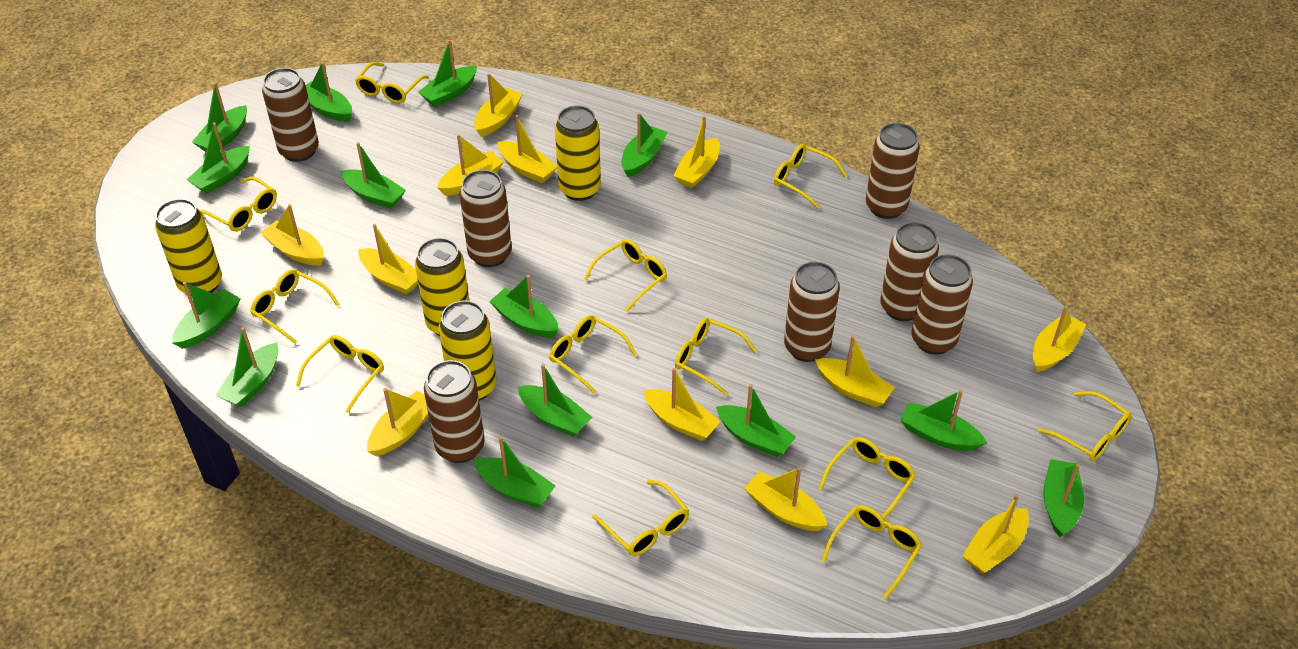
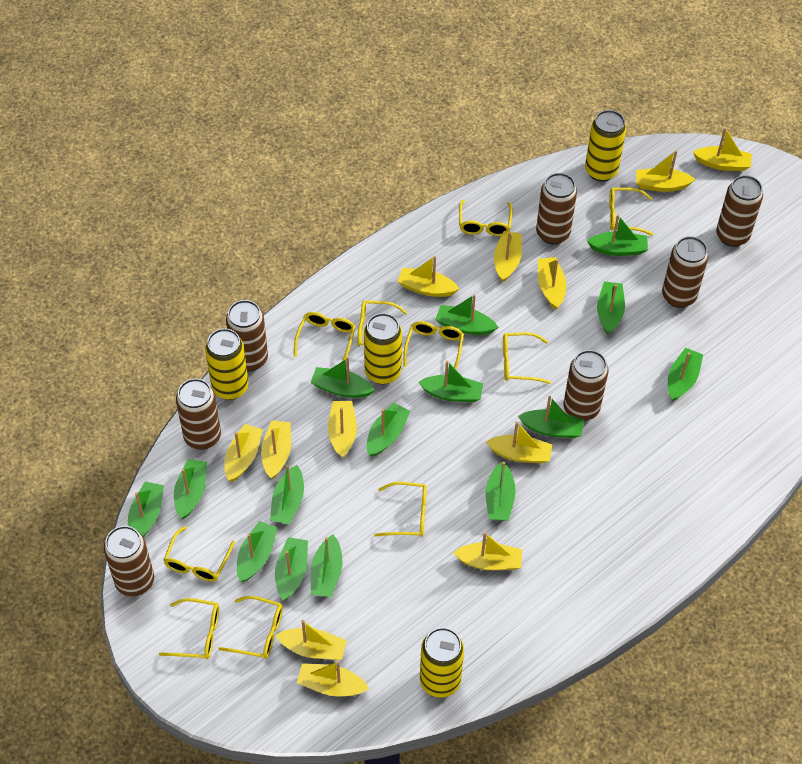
green boat: 14 -> 15
yellow glasses: 12 -> 10

